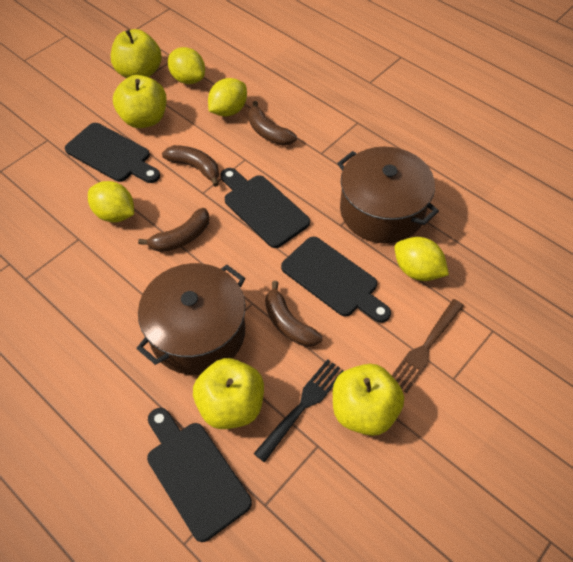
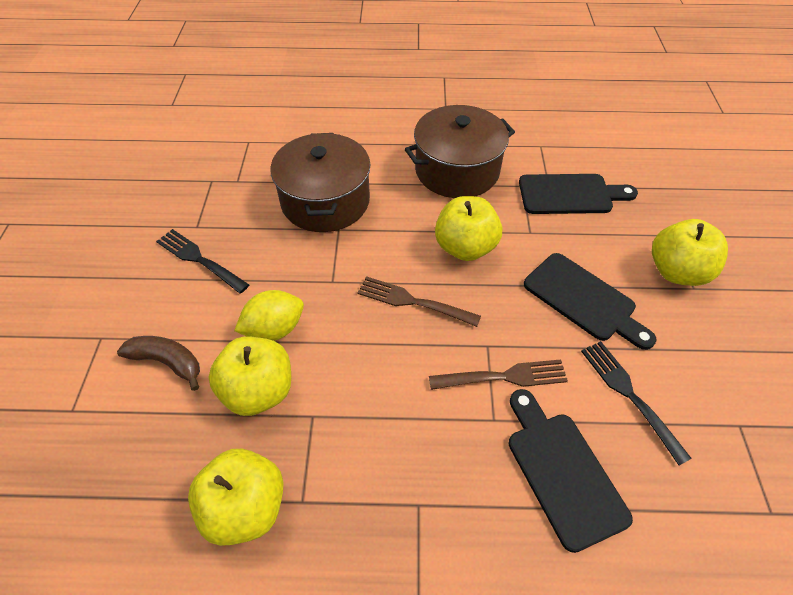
black cutting board: 4 -> 3
black fork: 1 -> 2
brown banana: 4 -> 1
brown fork: 1 -> 2
yellow lemon: 4 -> 1

